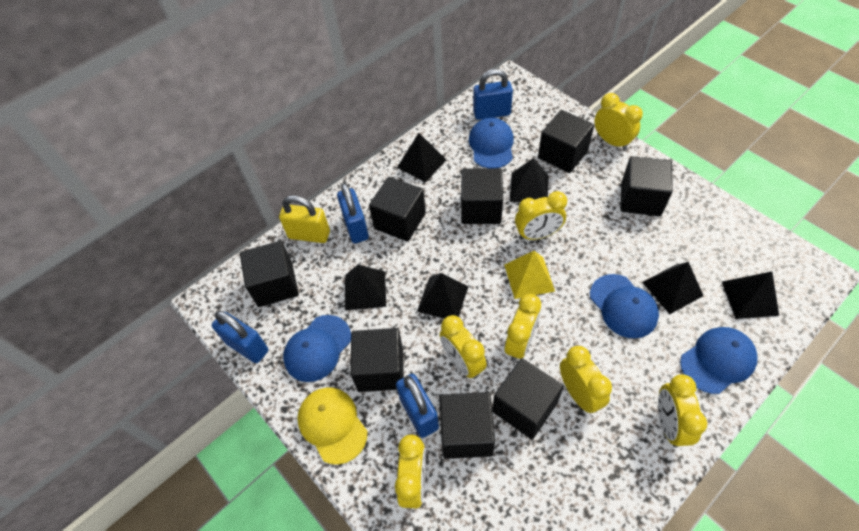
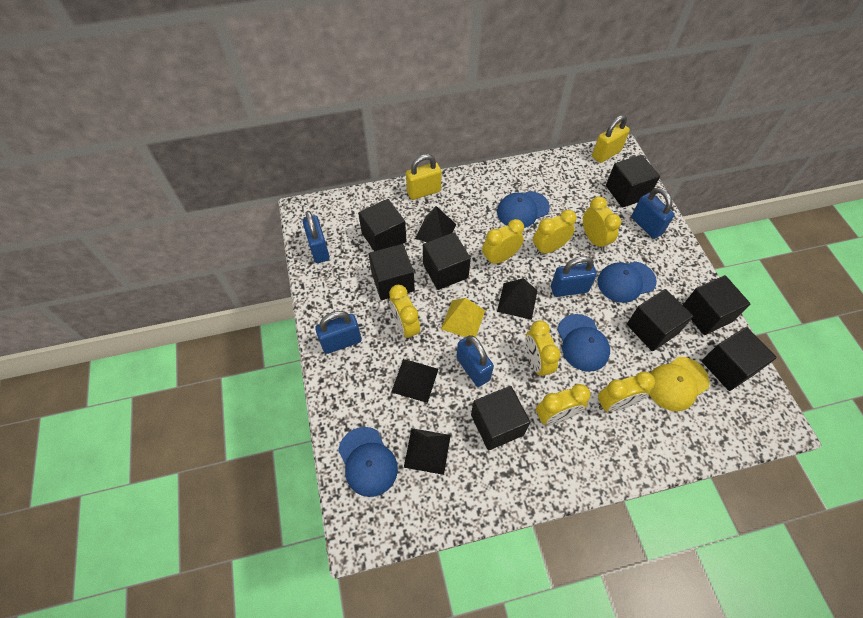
black pyramid: 6 -> 4
blue padlock: 4 -> 5
yellow padlock: 1 -> 2

